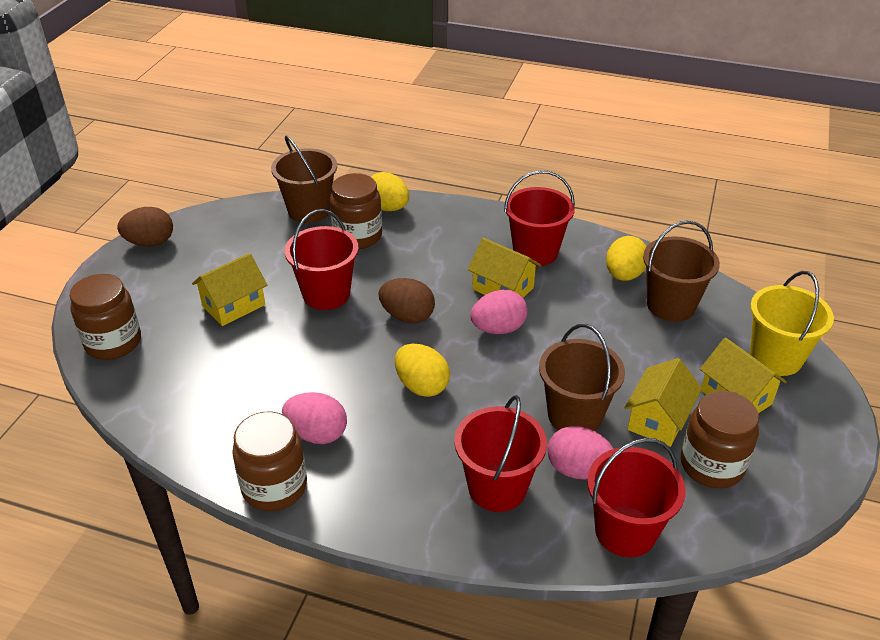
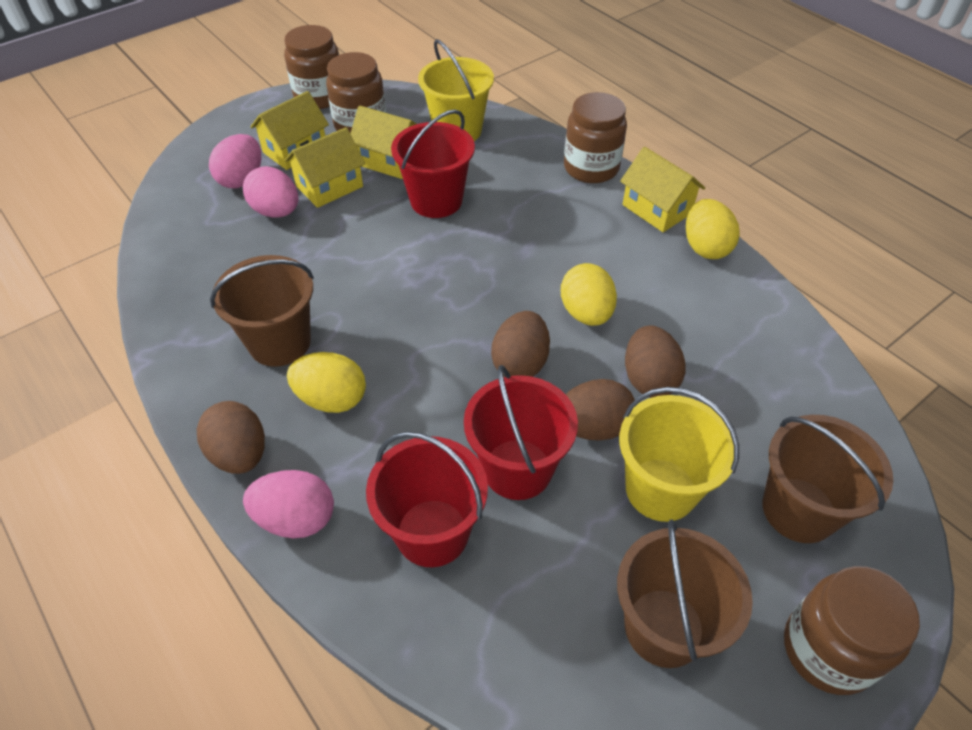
brown egg: 2 -> 4
red bucket: 4 -> 3
yellow bucket: 1 -> 2

